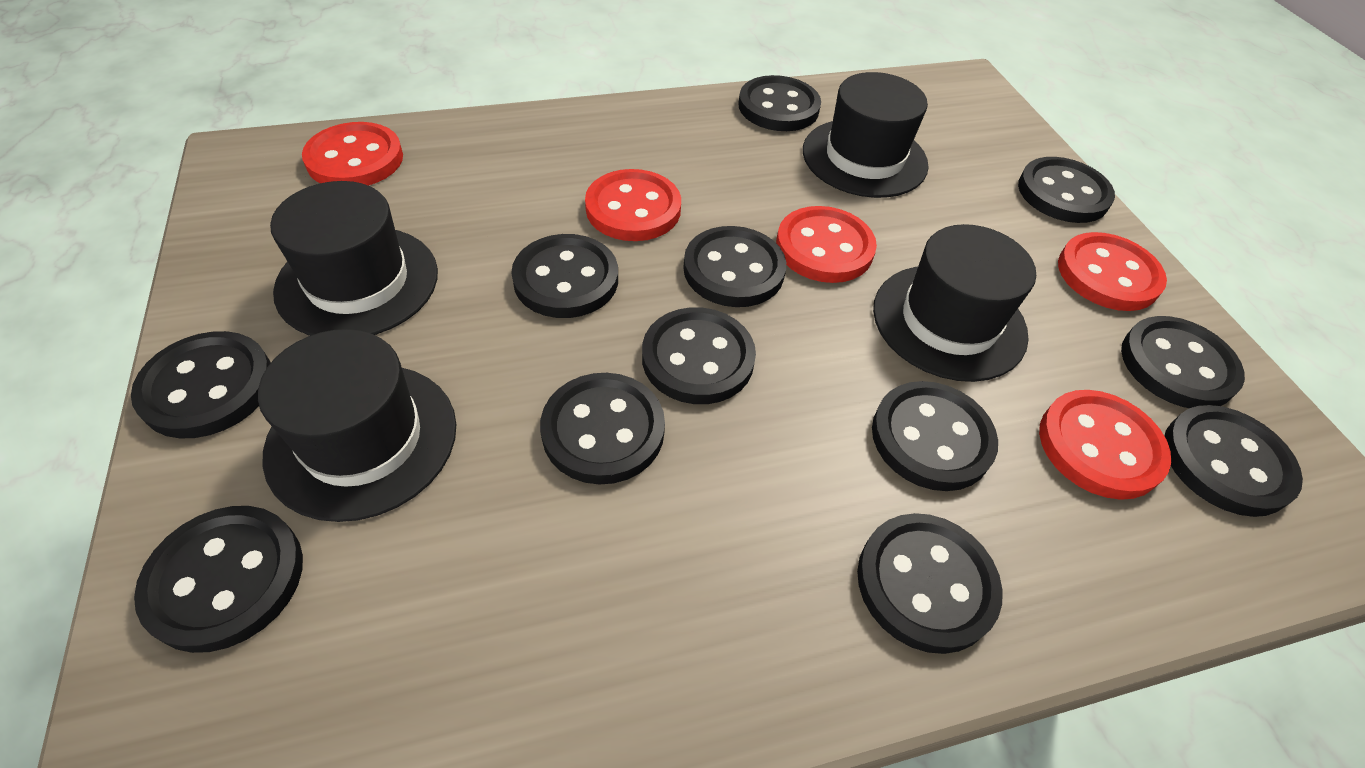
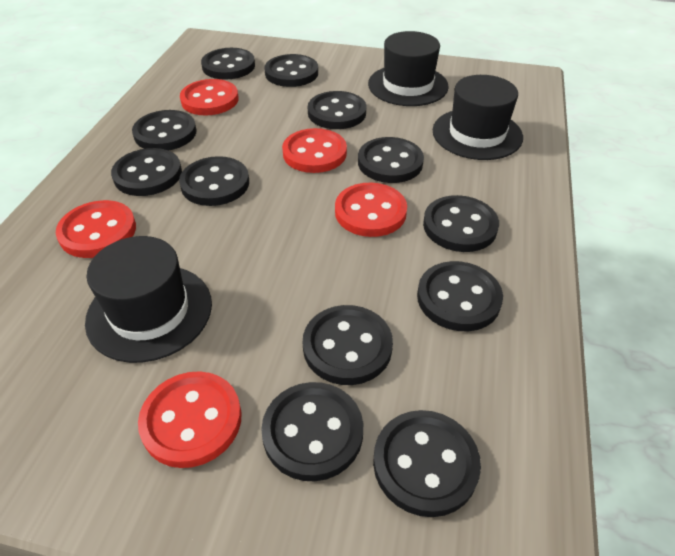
black hat: 4 -> 3

